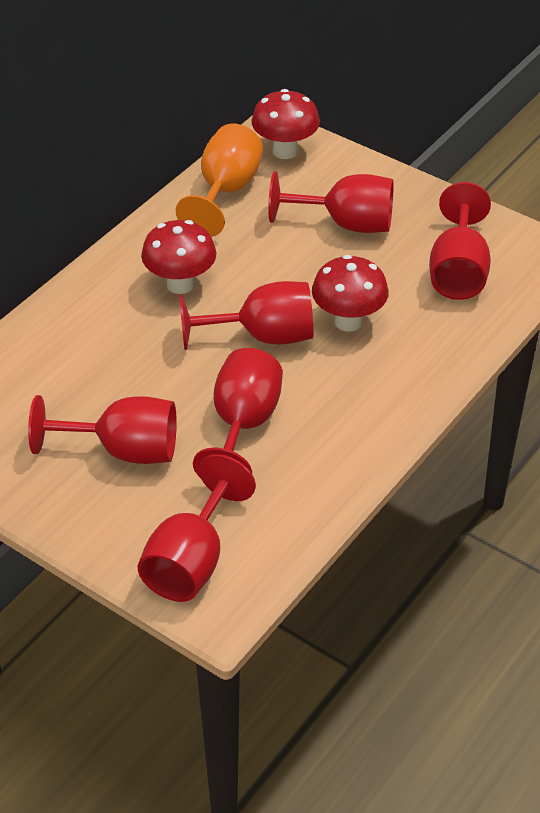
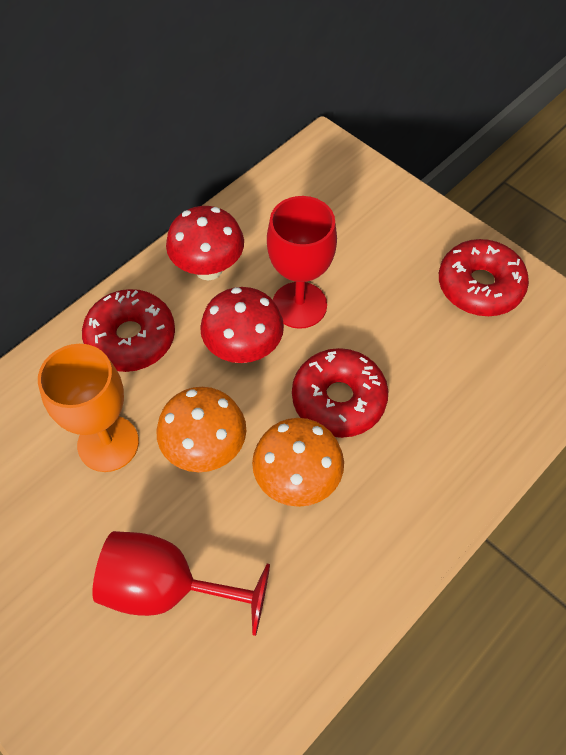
orange mushroom: 0 -> 2
red donut: 0 -> 3
red goblet: 6 -> 2
red mushroom: 3 -> 2

